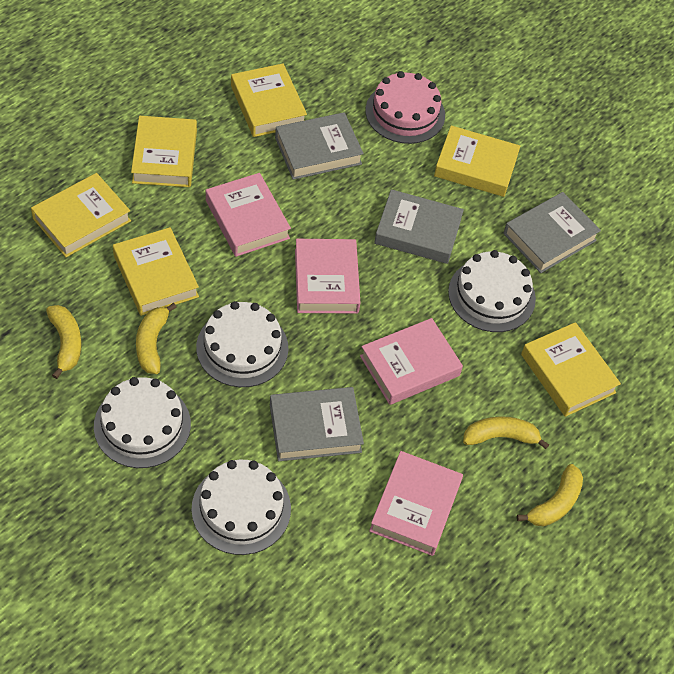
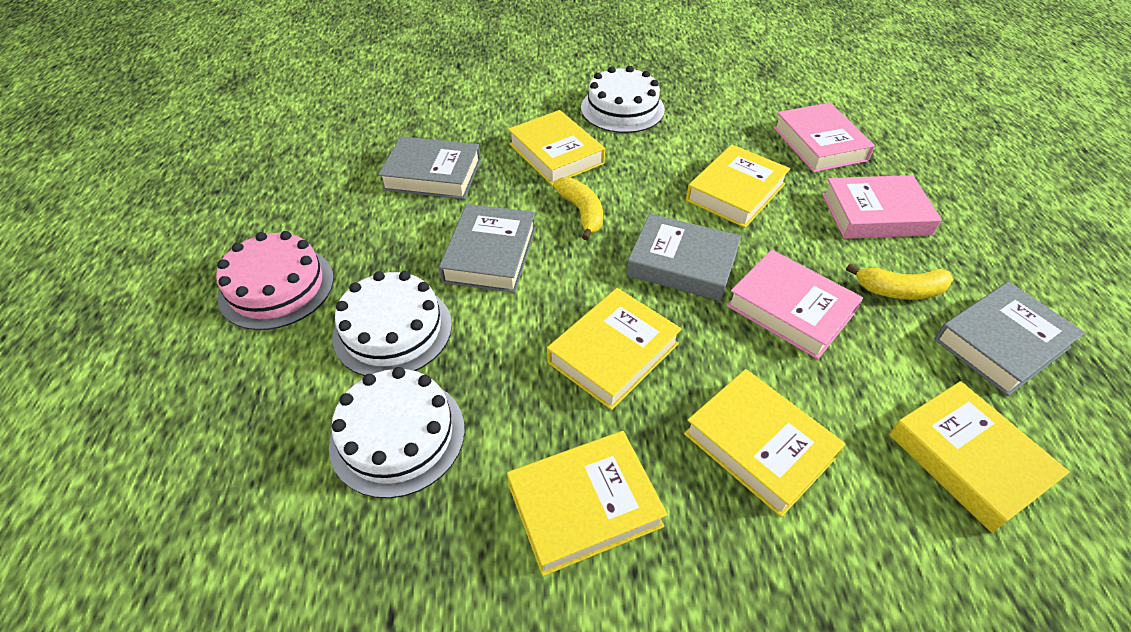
pink book: 4 -> 3
white cake: 4 -> 3
yellow banana: 4 -> 2

